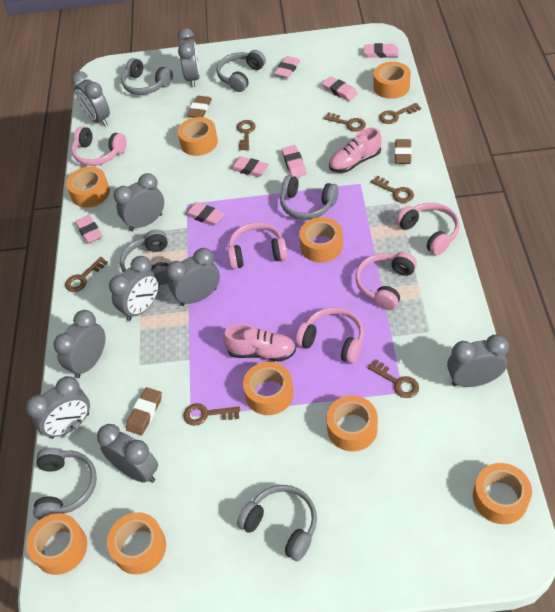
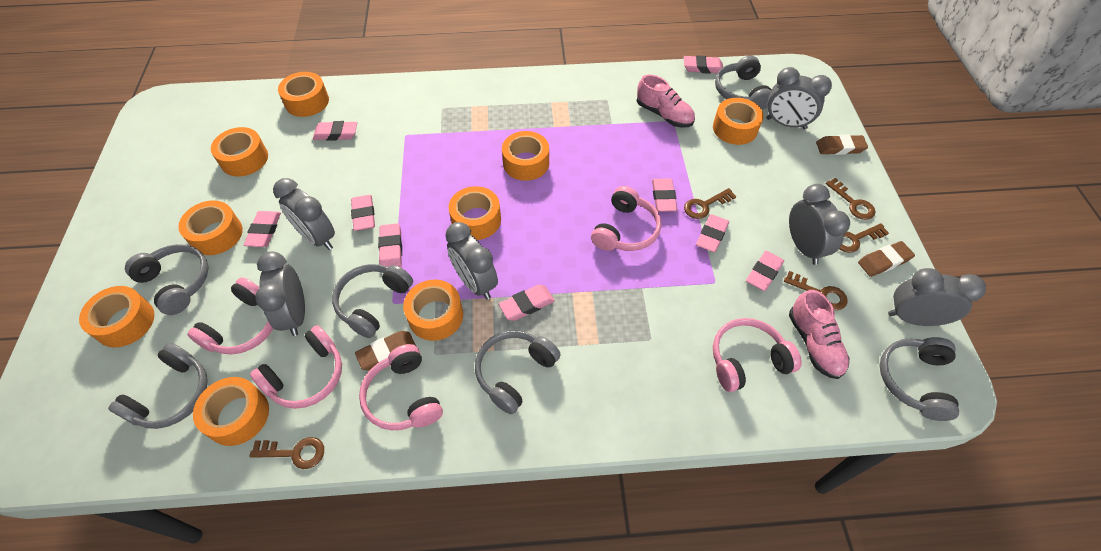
brown key: 7 -> 5
grey clock: 9 -> 6
pink eraser: 7 -> 9

